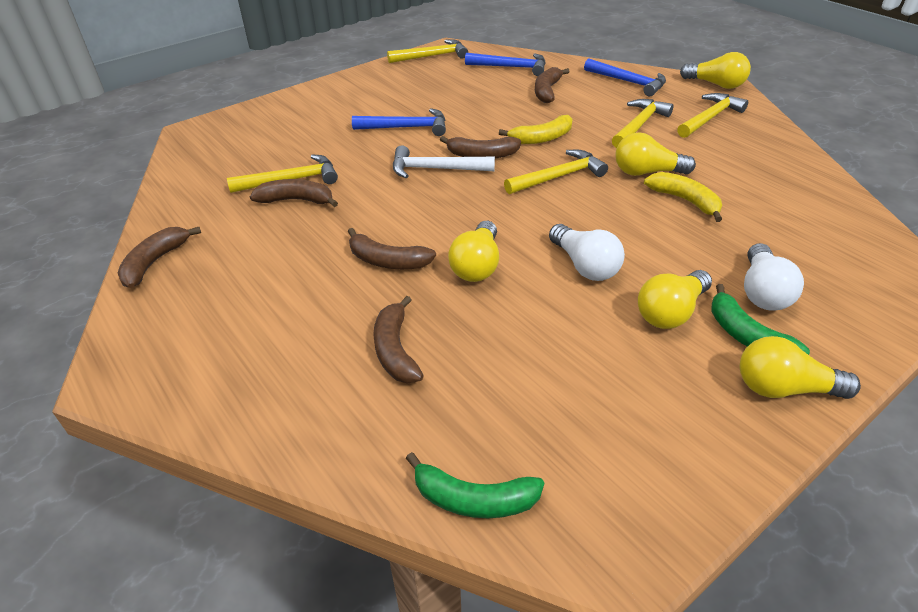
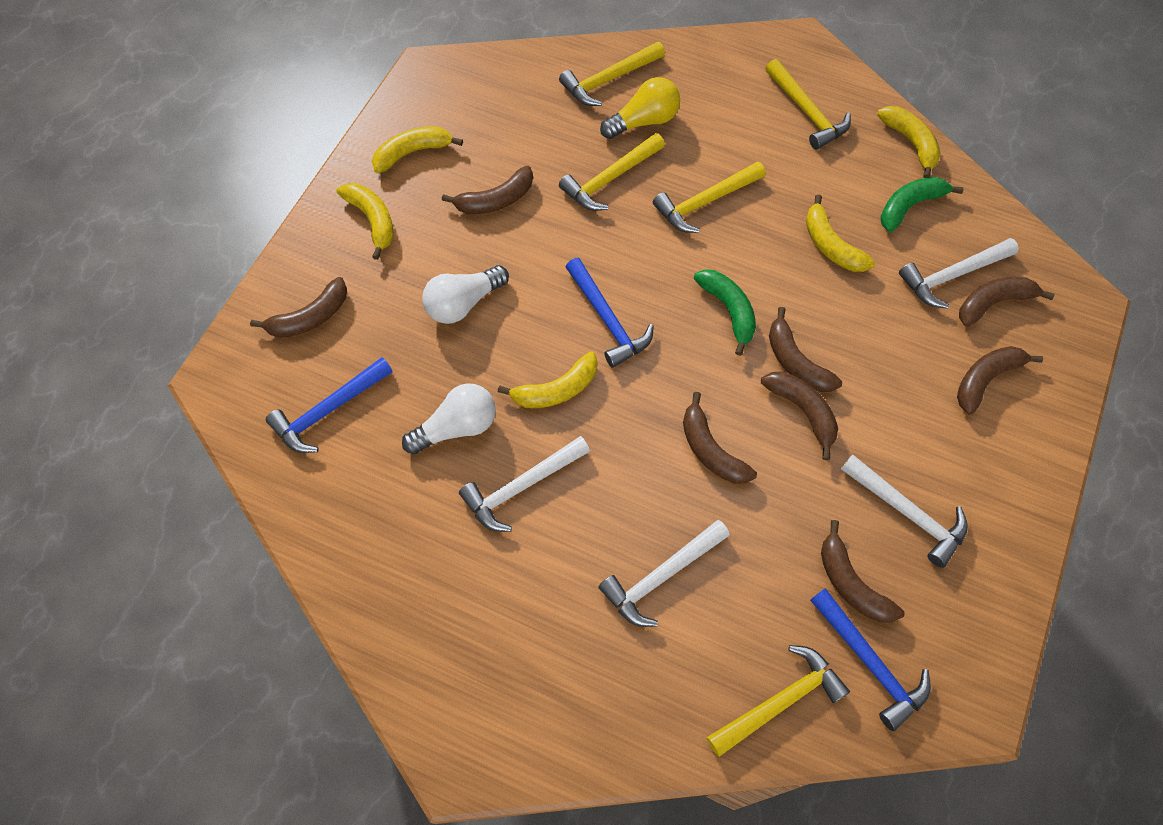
brown banana: 6 -> 8
white hammer: 1 -> 4
yellow banana: 2 -> 5
yellow light bulb: 5 -> 1

